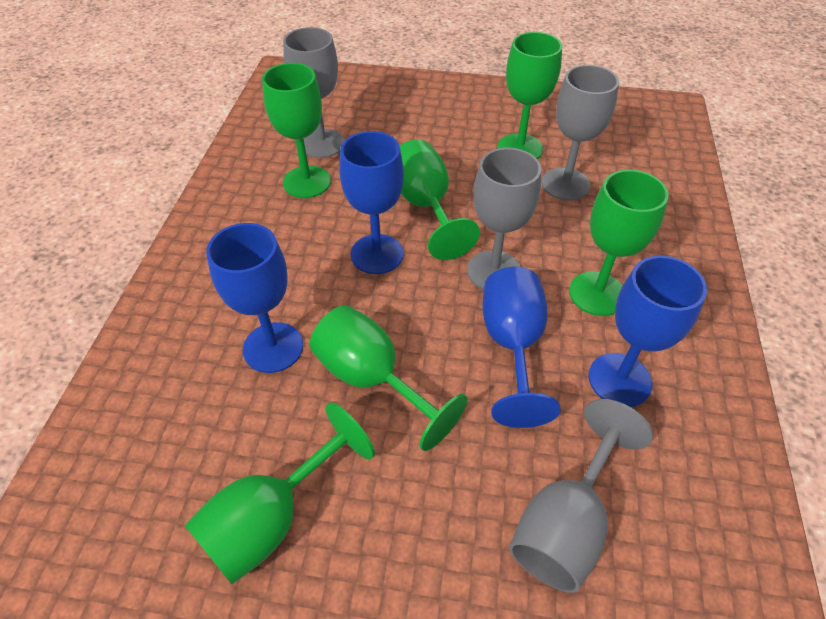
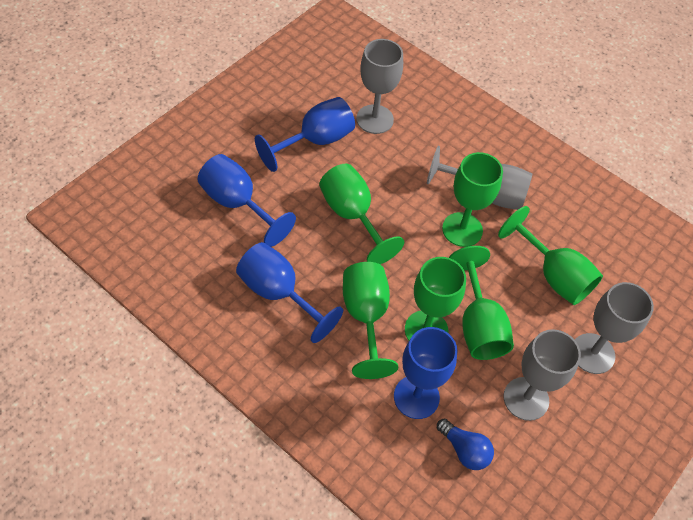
blue light bulb: 0 -> 1

